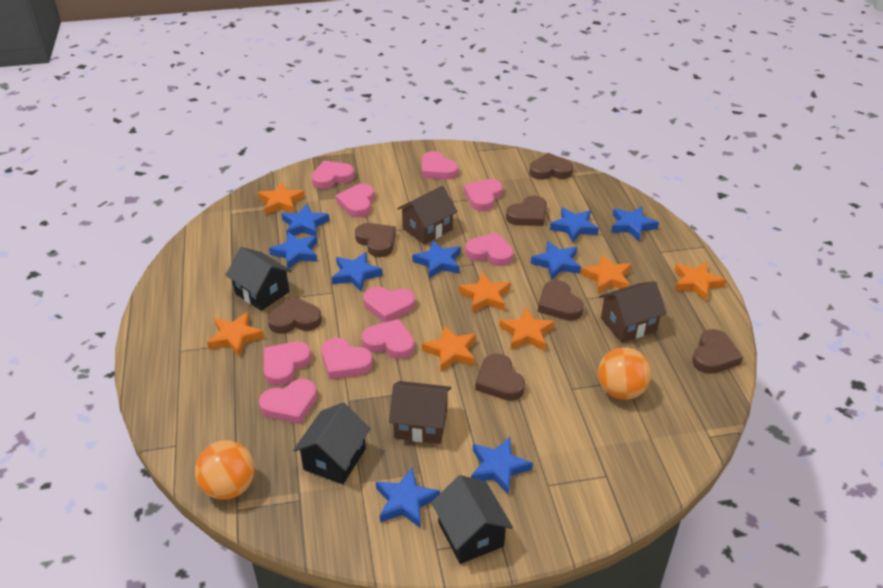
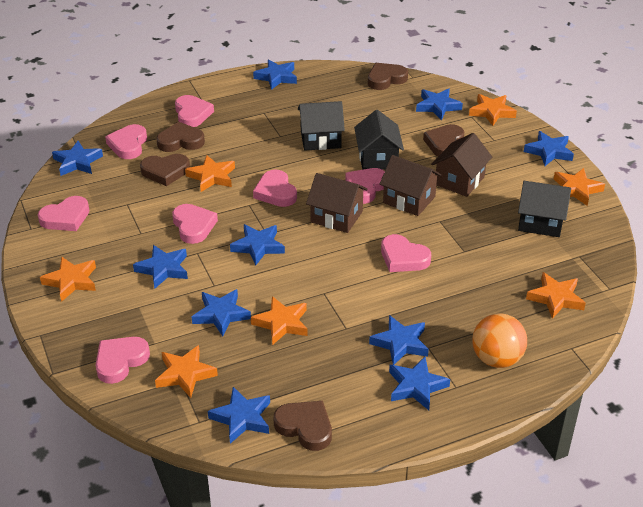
blue star: 9 -> 10
brown heart: 7 -> 5
orange ball: 2 -> 1
pink heart: 10 -> 8

